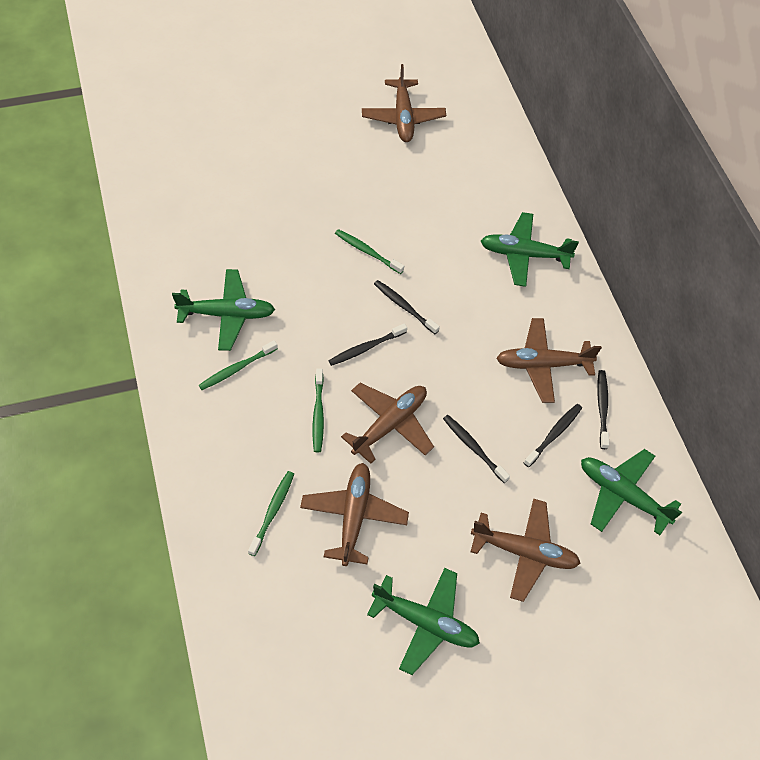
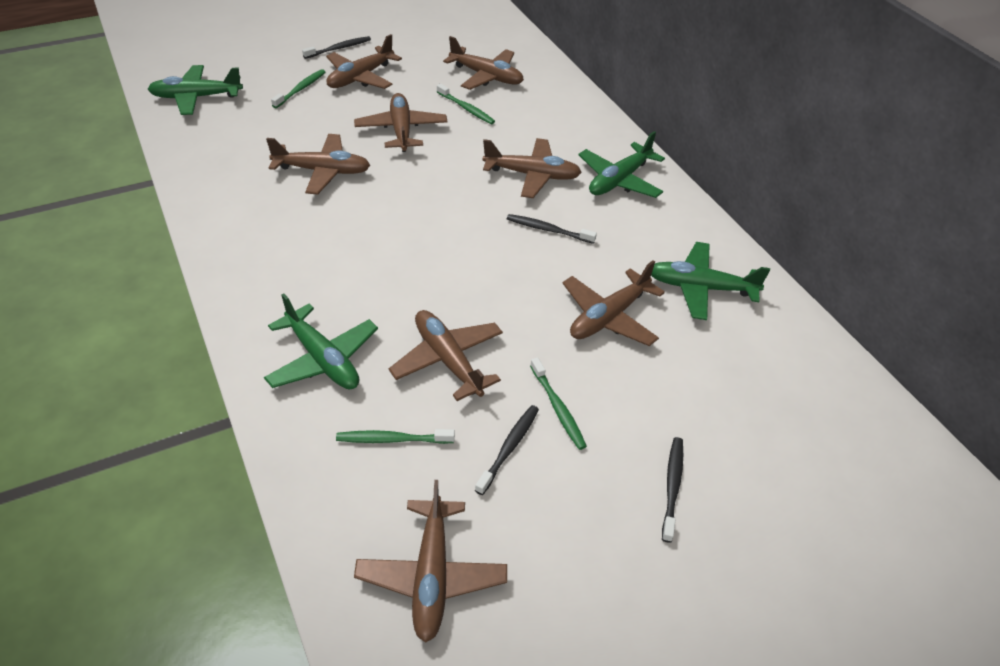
black toothbrush: 5 -> 4
brown plane: 5 -> 8

